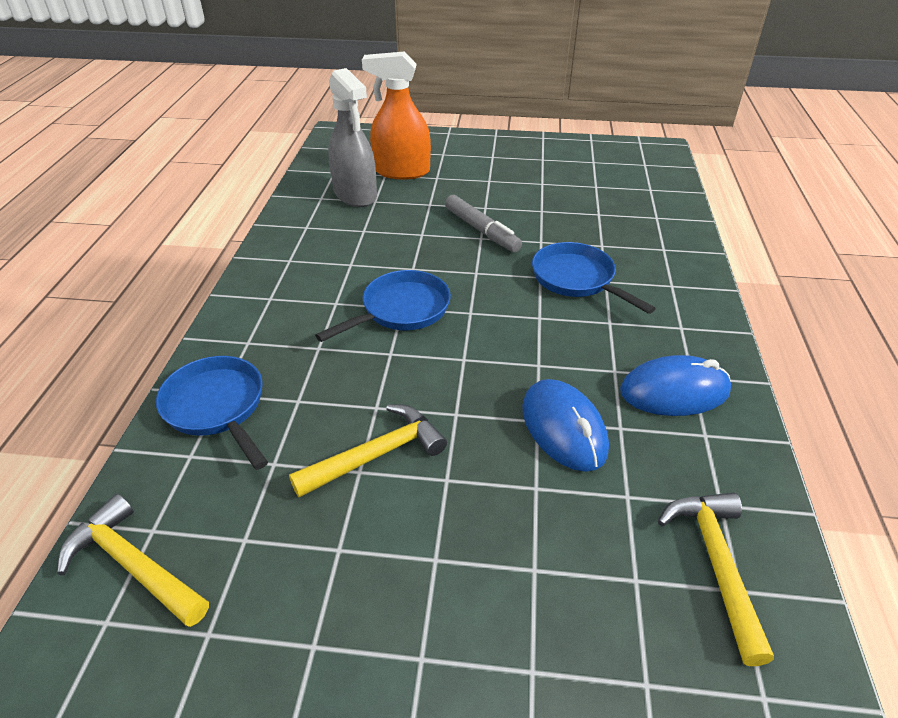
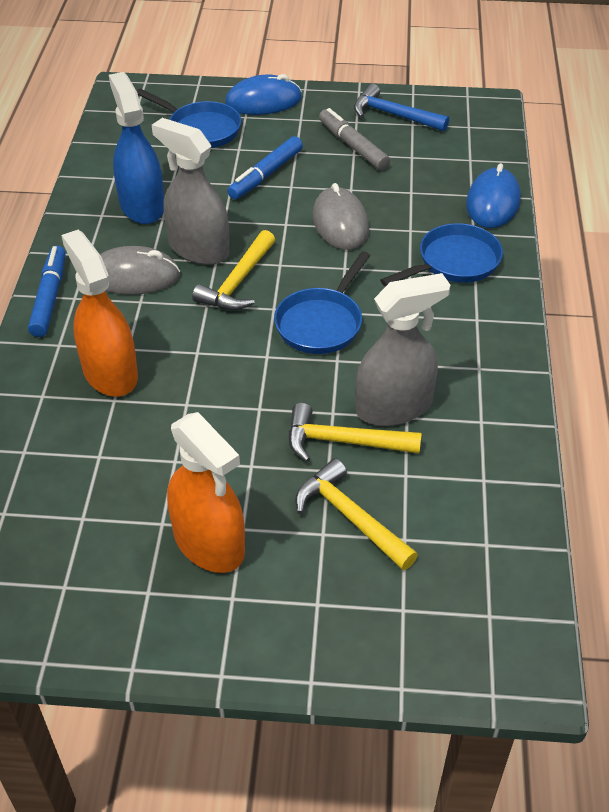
blue hammer: 0 -> 1
blue marker: 0 -> 2
blue spray bottle: 0 -> 1
grey mouse: 0 -> 2
grey spray bottle: 1 -> 2
orange spray bottle: 1 -> 2

